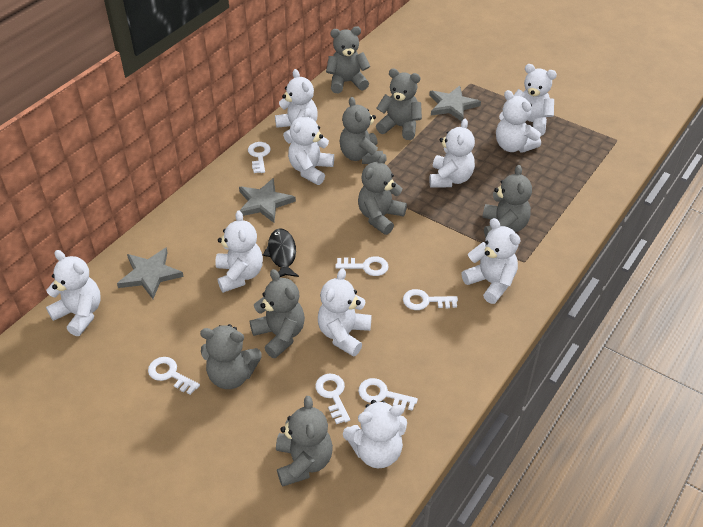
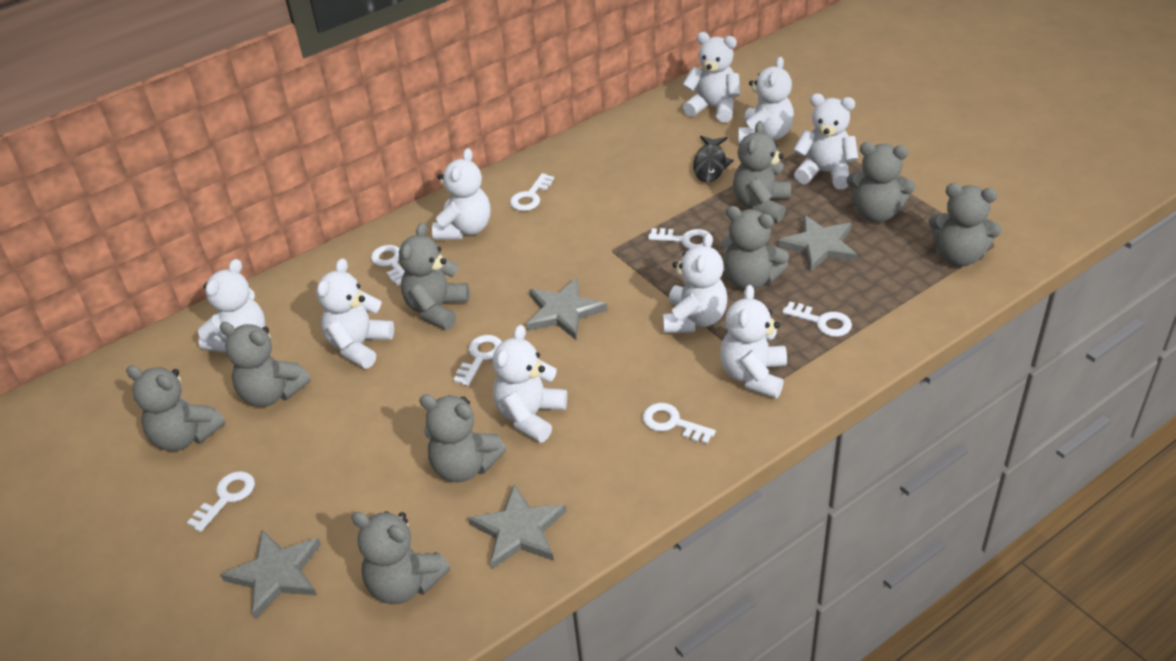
grey star: 3 -> 4
grey teddy bear: 8 -> 9
white key: 6 -> 7
white teddy bear: 10 -> 9

